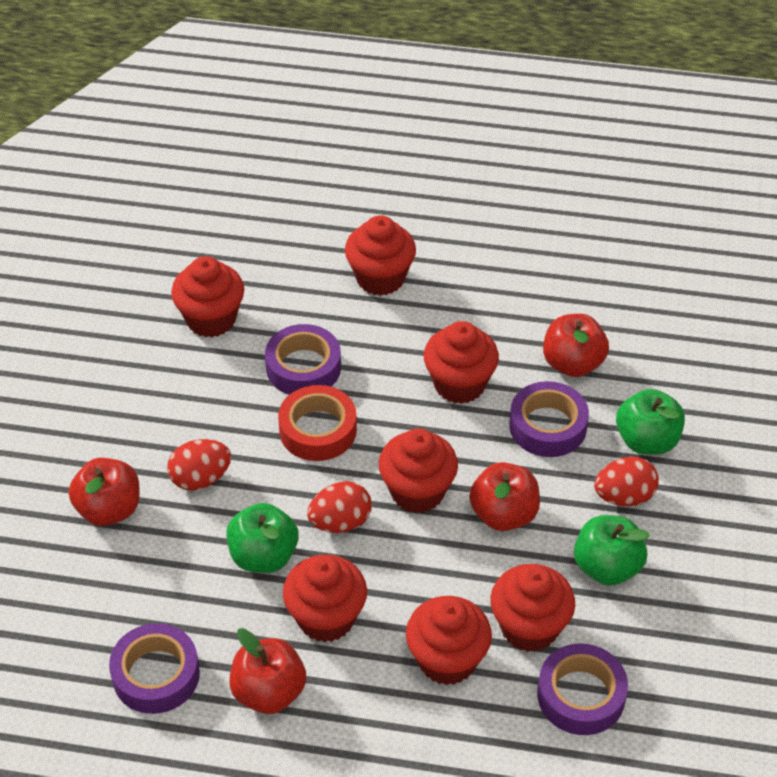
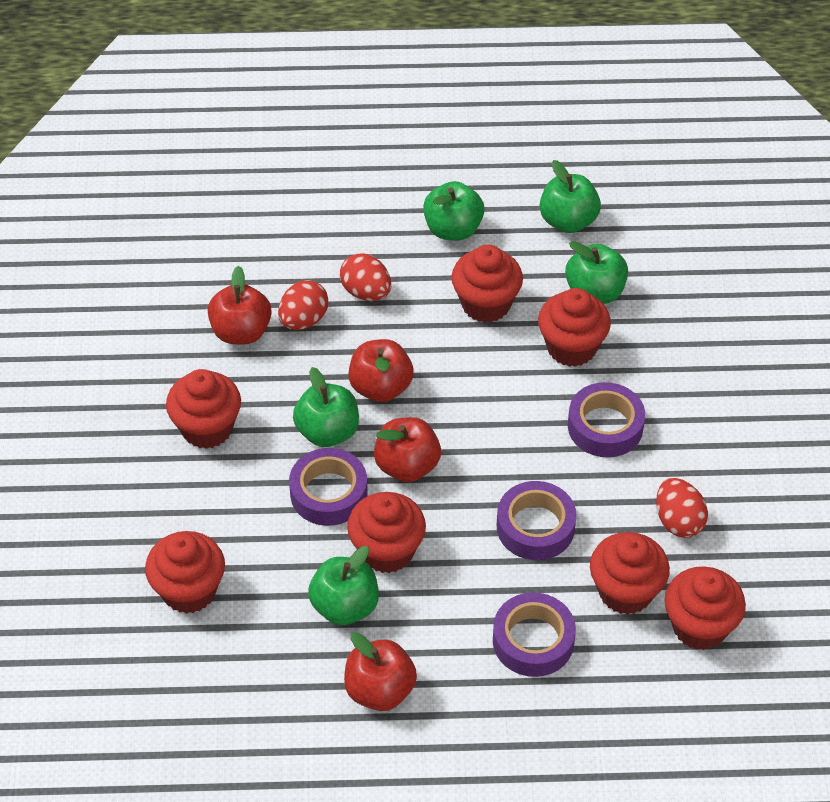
green apple: 3 -> 5
red tape: 1 -> 0

